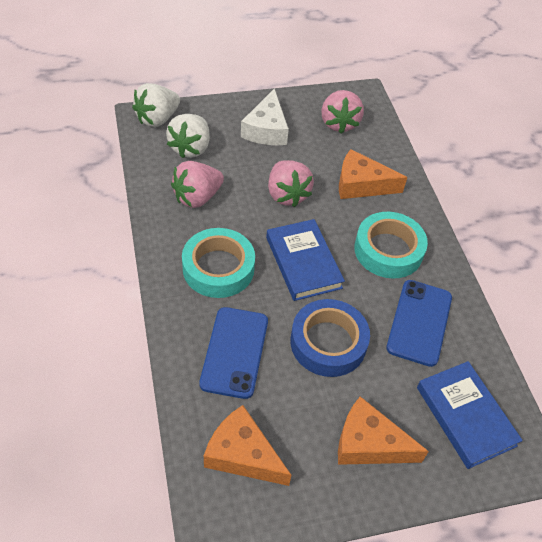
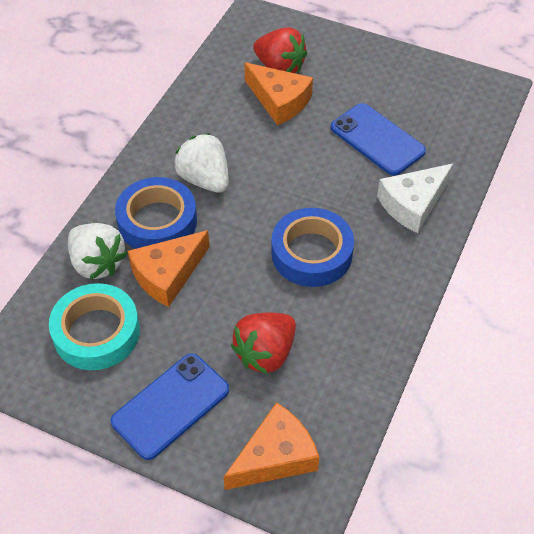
blue book: 2 -> 0
blue tape: 1 -> 2
pink strawberry: 3 -> 0
red strawberry: 0 -> 2
turquoise tape: 2 -> 1

